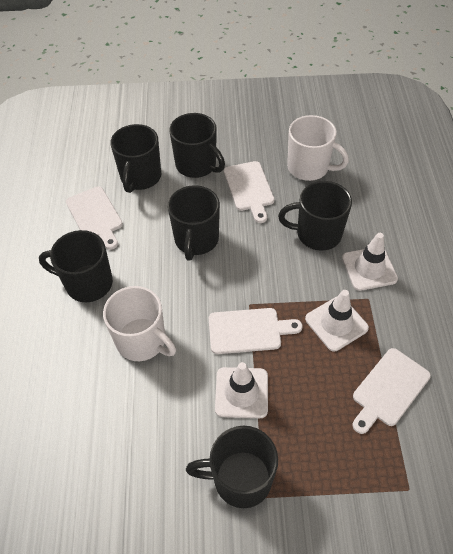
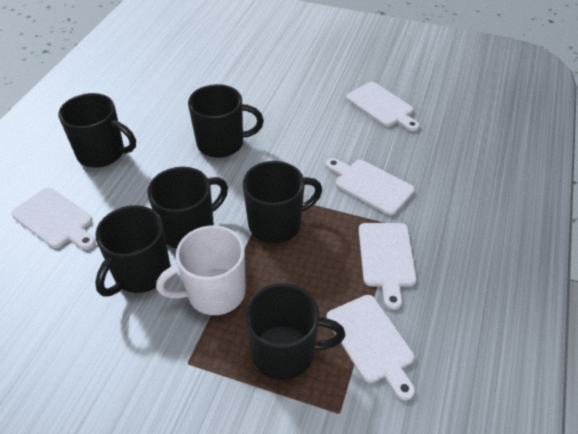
white cutting board: 4 -> 5
white mug: 2 -> 1
white traffic cone: 3 -> 0

